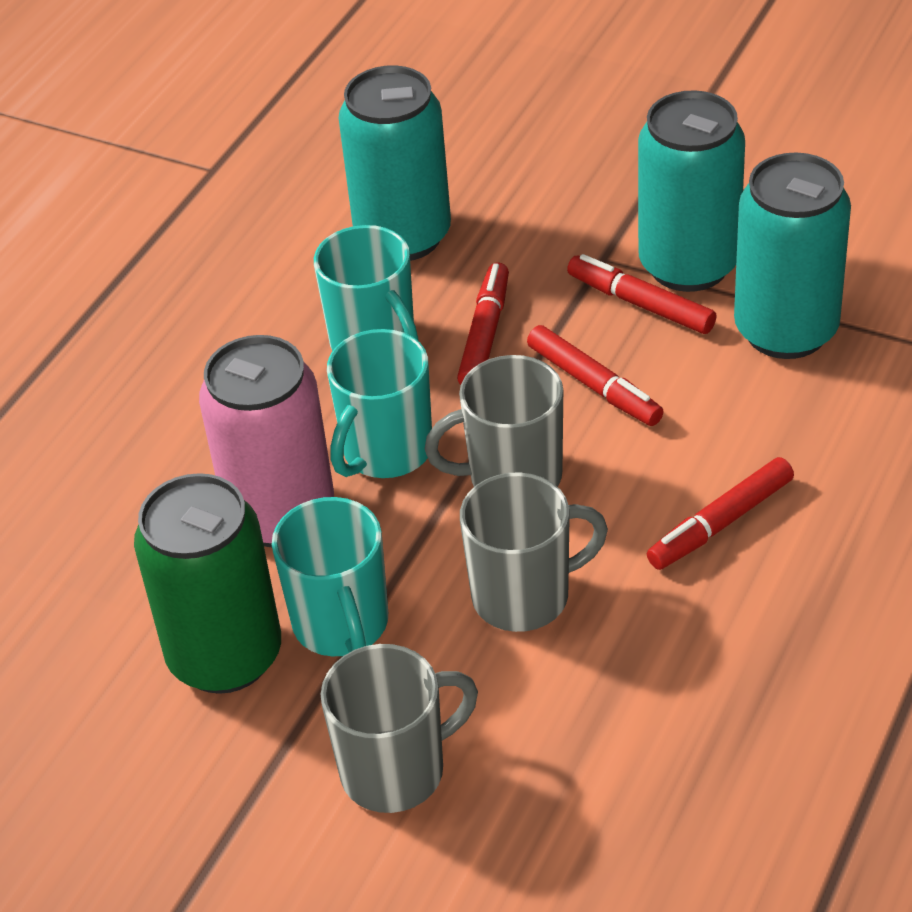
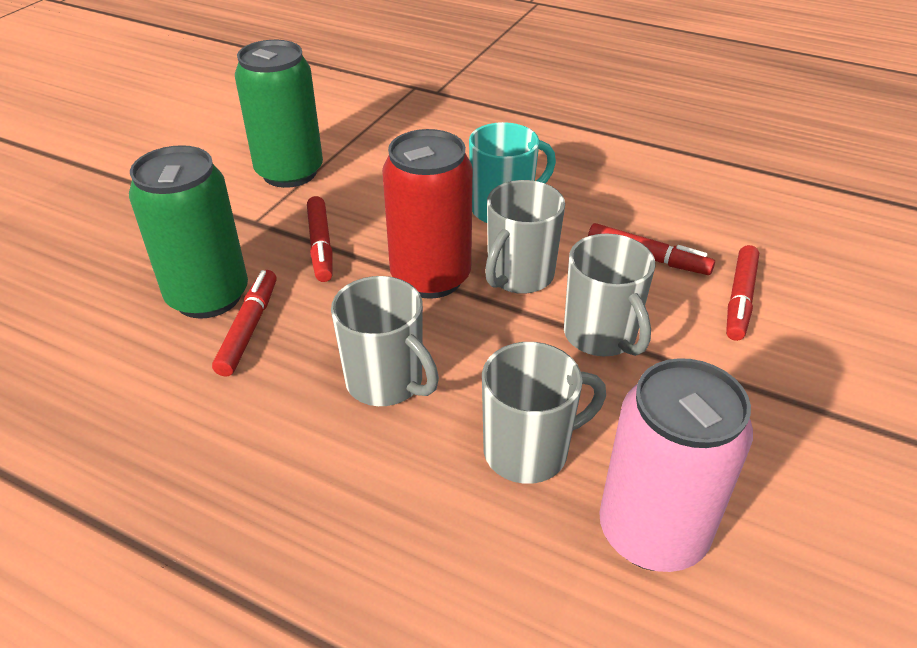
green can: 1 -> 2
grey mug: 3 -> 4
red can: 0 -> 1
turquoise can: 3 -> 0
turquoise mug: 3 -> 1

